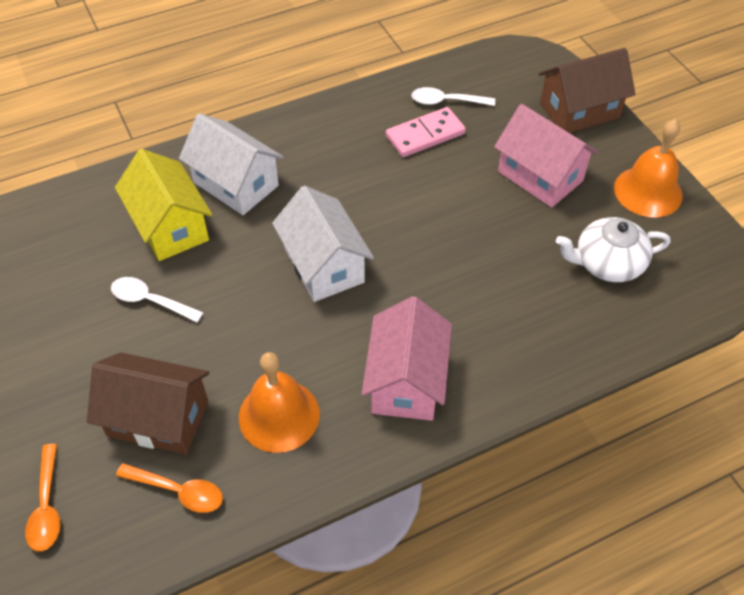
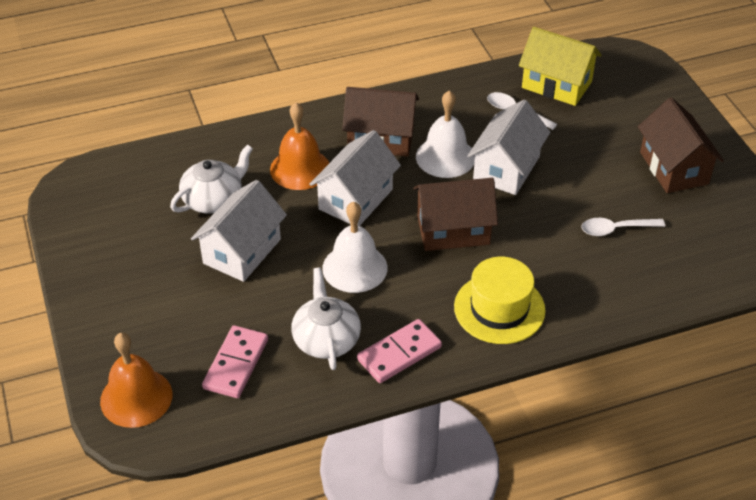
brown house: 2 -> 3
orange spoon: 2 -> 0
pink domino: 1 -> 2
pink house: 2 -> 0
white bell: 0 -> 2
white house: 2 -> 3
white teapot: 1 -> 2
yellow hat: 0 -> 1

